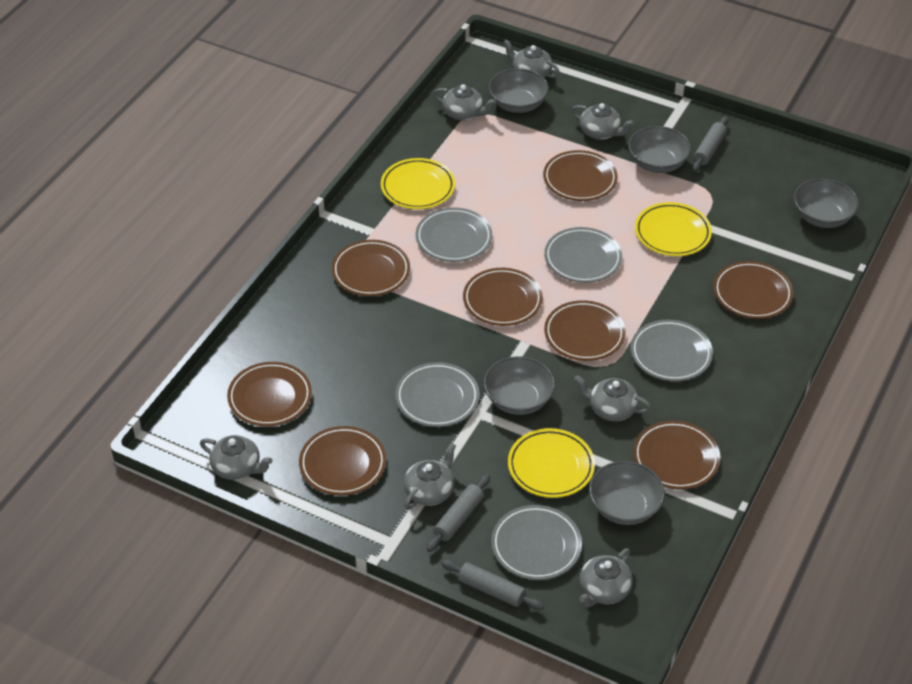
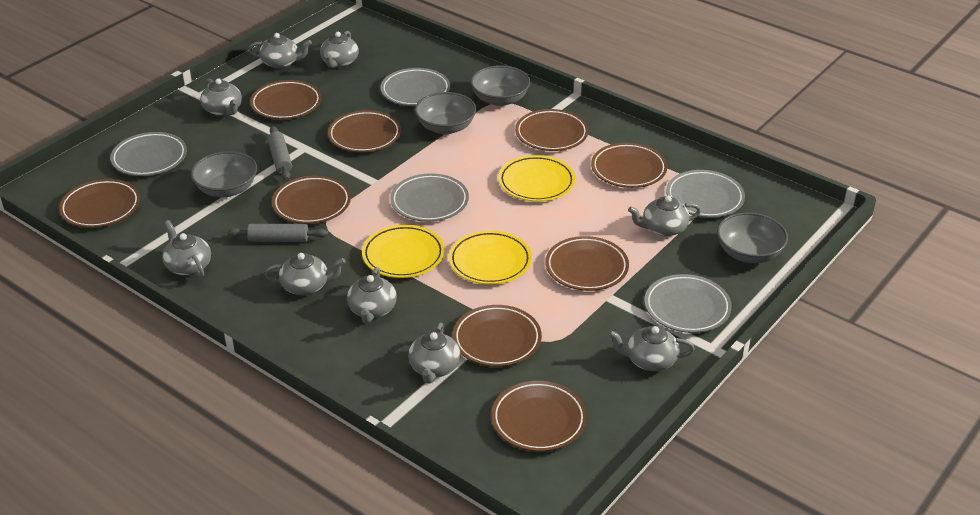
brown plate: 8 -> 9
grey bowl: 5 -> 4
grey rolling pin: 3 -> 2
grey teapot: 7 -> 9

